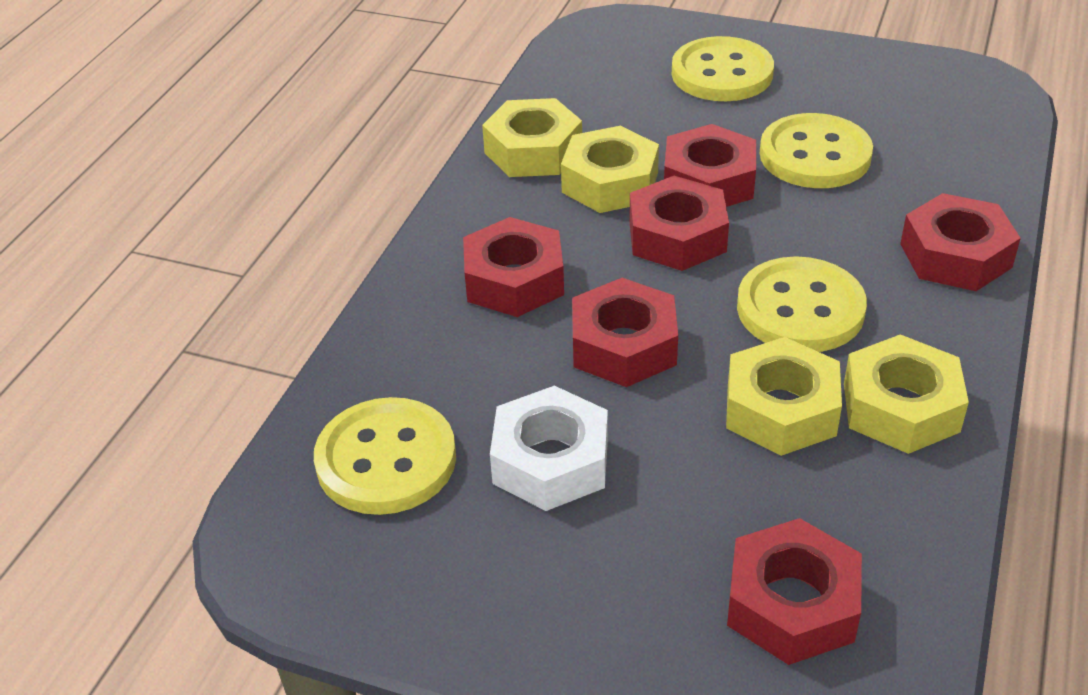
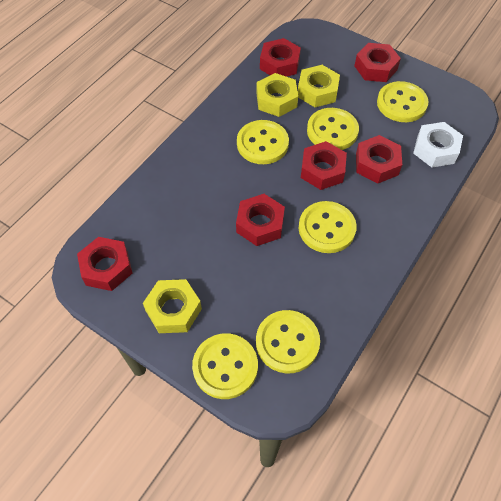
yellow button: 4 -> 6
yellow nut: 4 -> 3

